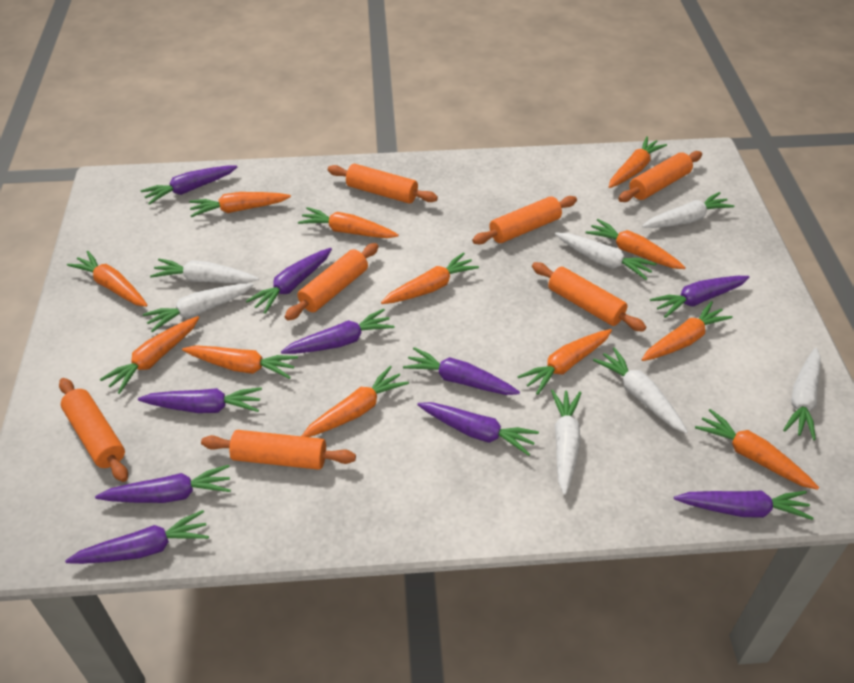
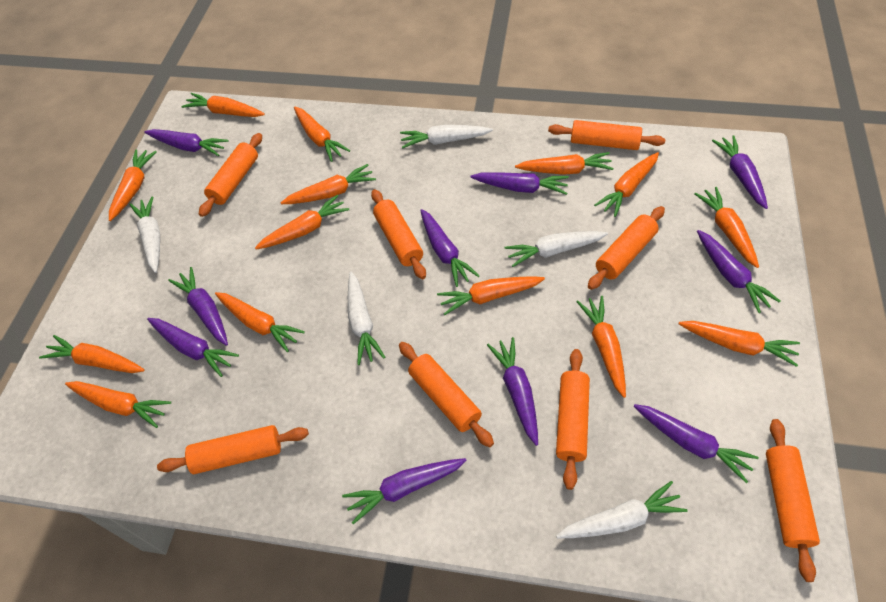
orange carrot: 12 -> 14
orange rolling pin: 7 -> 8
white carrot: 7 -> 5

